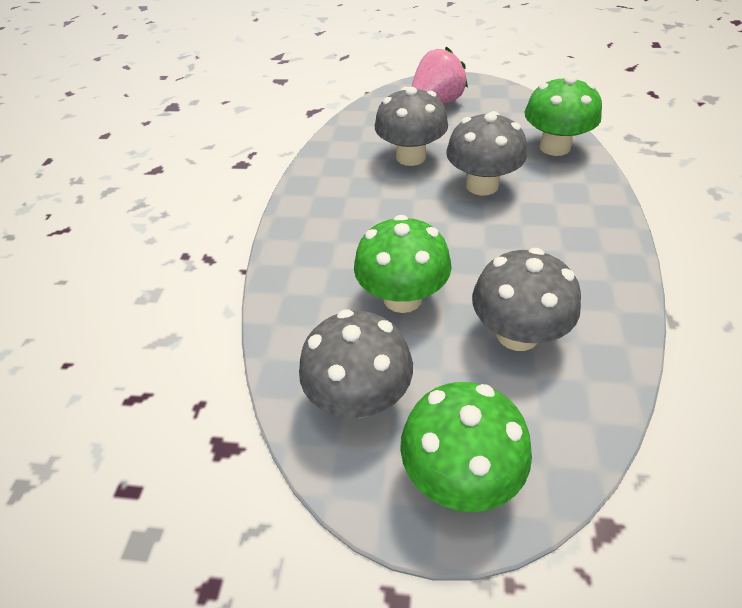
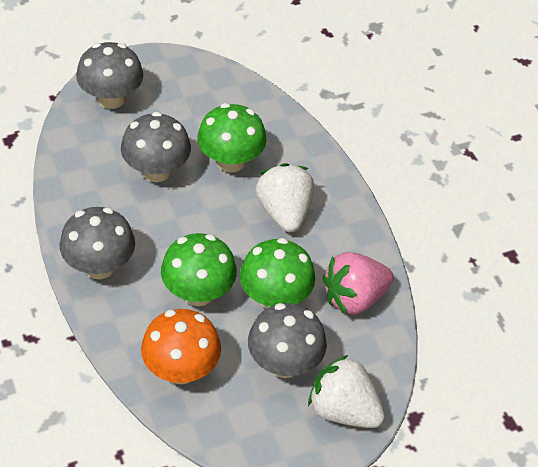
orange mushroom: 0 -> 1
white strawberry: 0 -> 2

